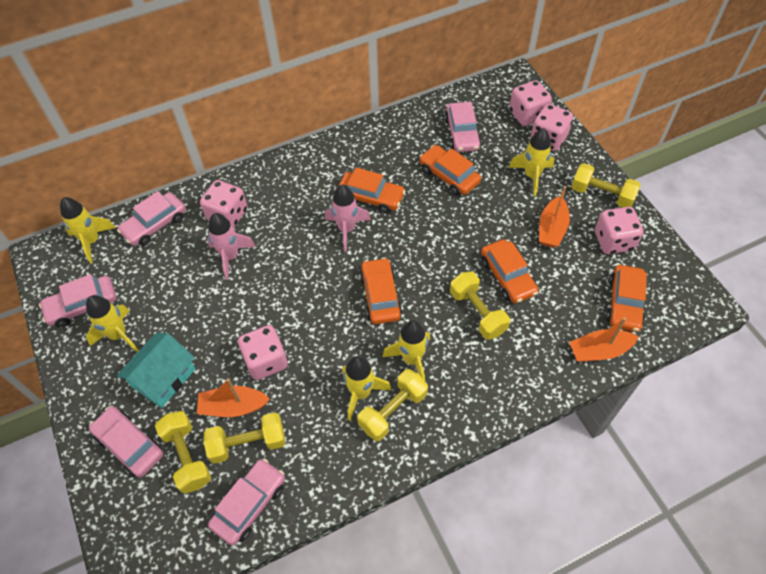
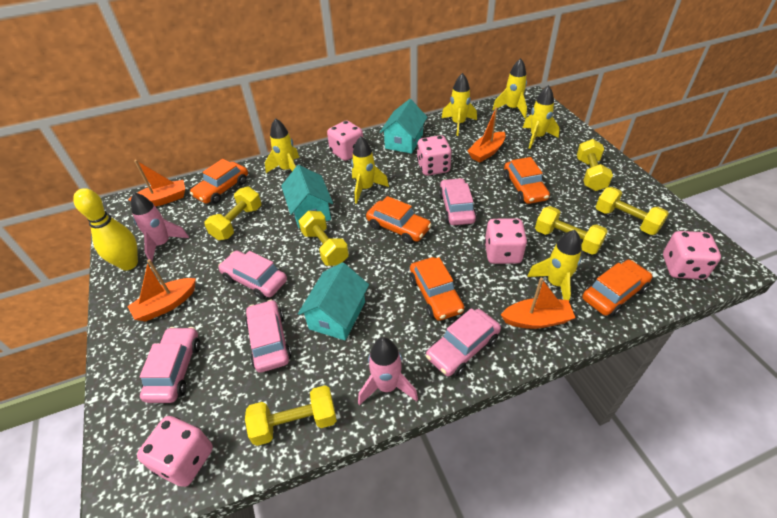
orange boat: 3 -> 4
turquoise house: 1 -> 3
yellow bowling pin: 0 -> 1
yellow dumbbell: 5 -> 6
yellow rocket: 5 -> 6

